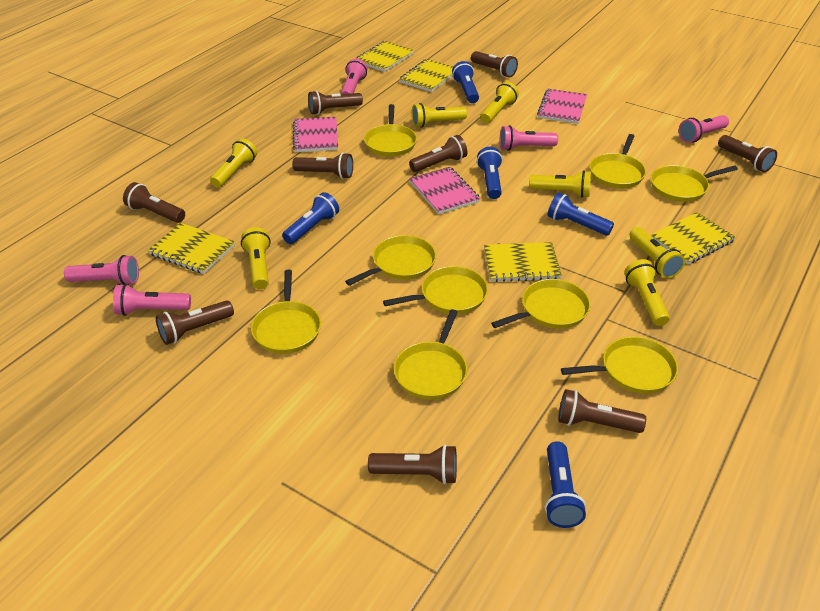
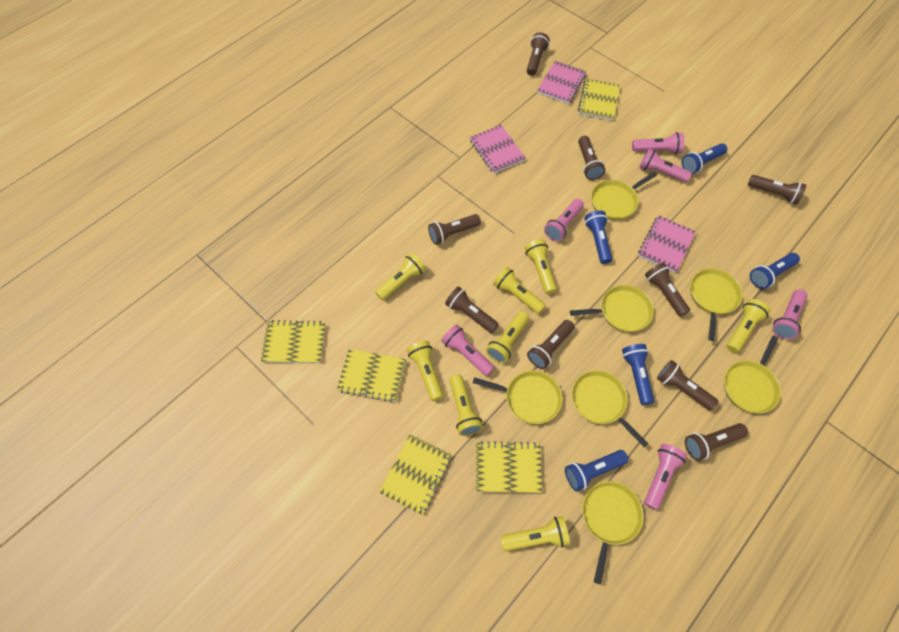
pink flashlight: 5 -> 6
yellow flashlight: 7 -> 8
yellow pan: 9 -> 7

